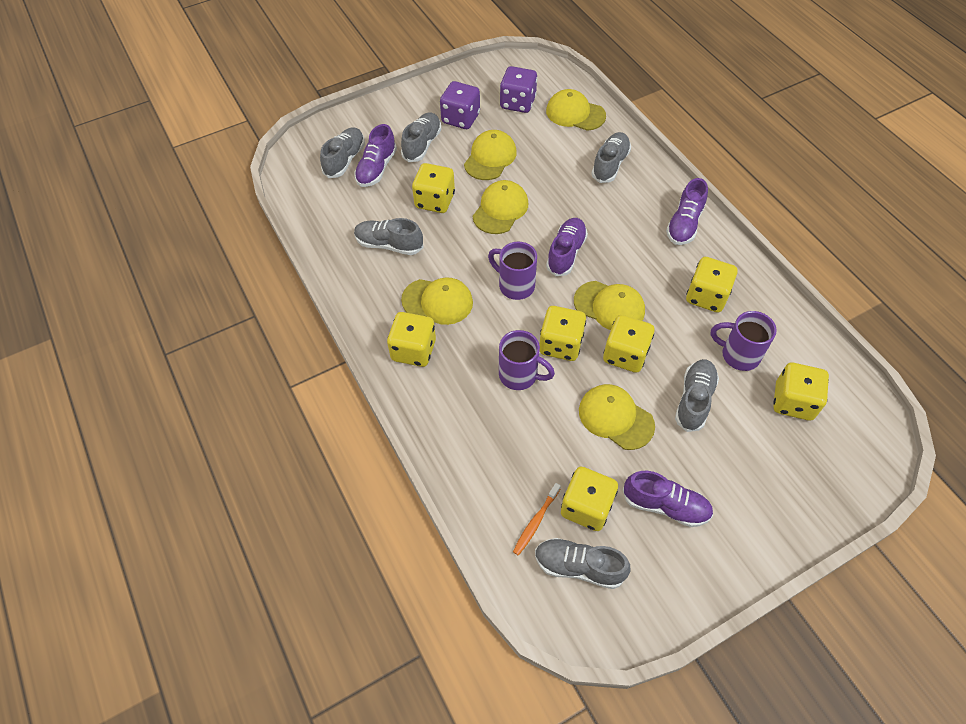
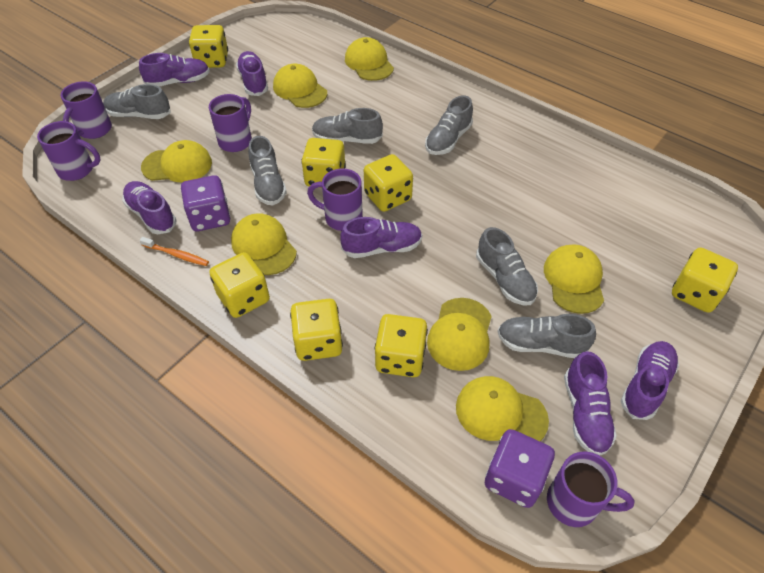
purple mug: 3 -> 5
purple shoe: 4 -> 6
yellow cap: 6 -> 7

